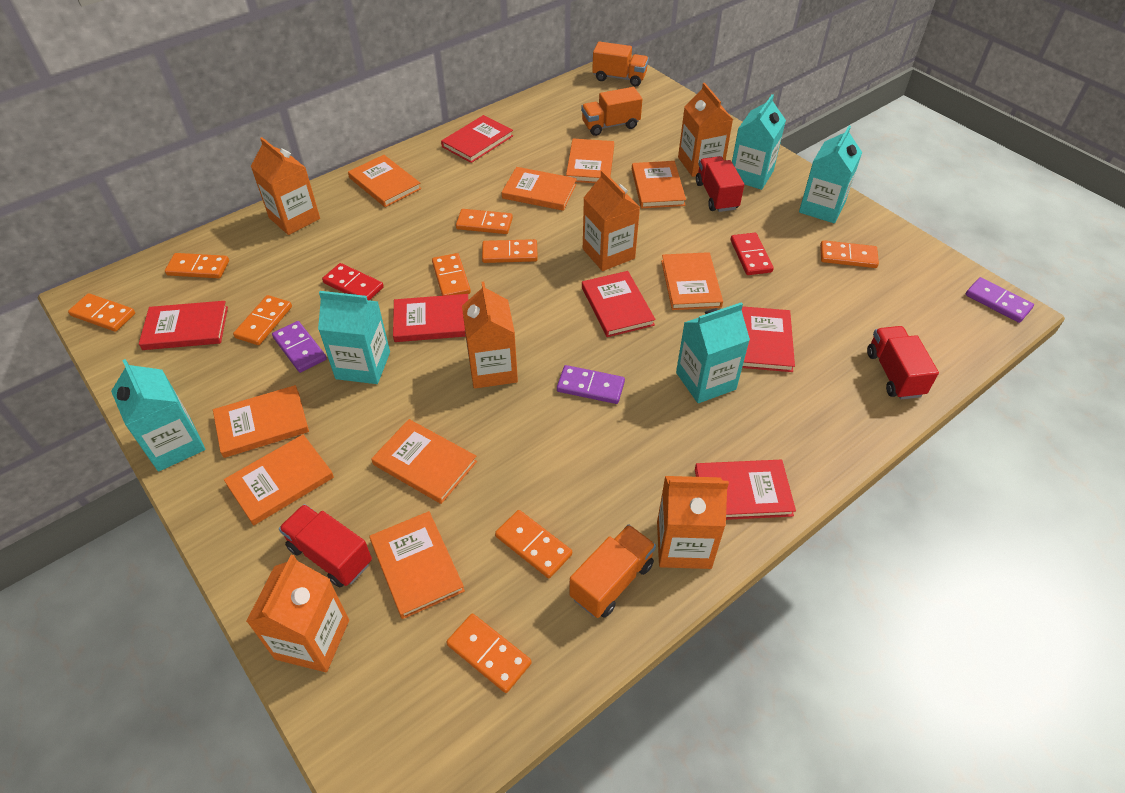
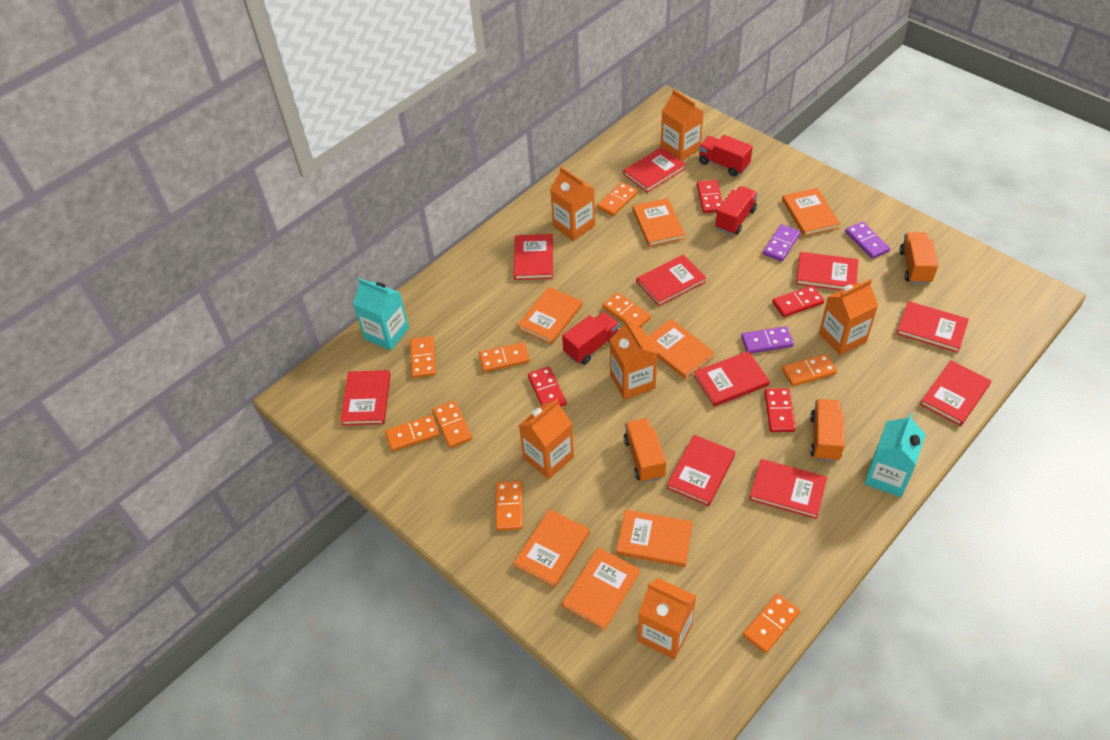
orange book: 9 -> 7
red book: 6 -> 10
red domino: 2 -> 4
turquoise carton: 5 -> 2

